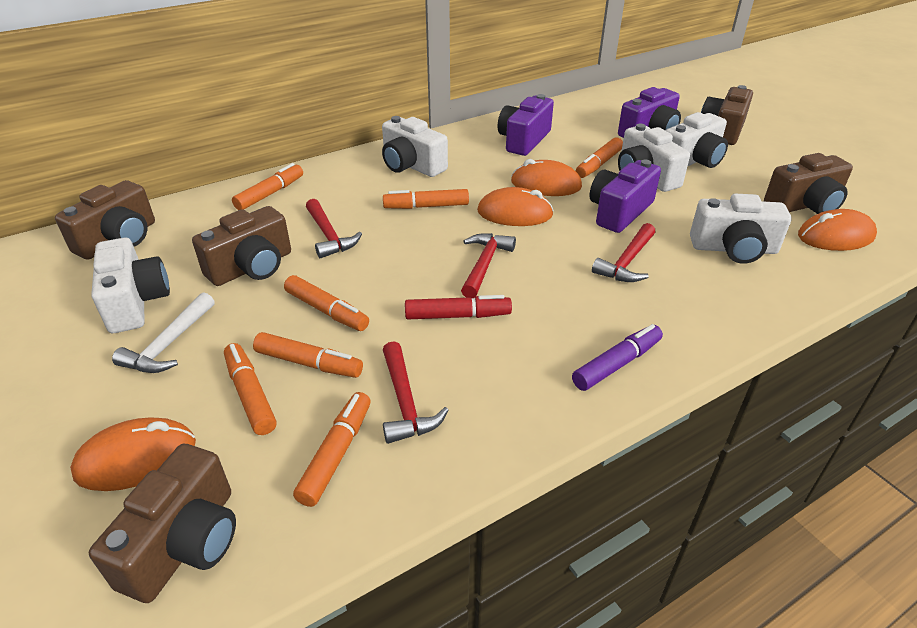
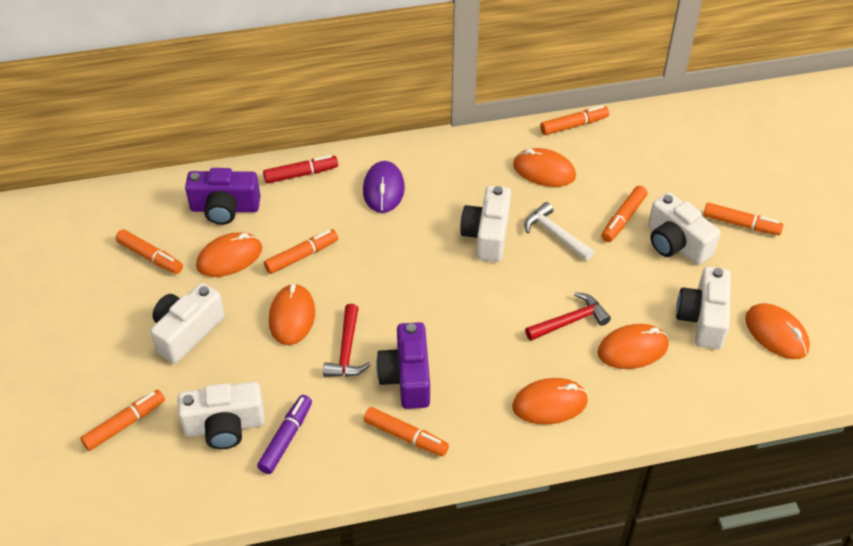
brown camera: 5 -> 0
orange mouse: 4 -> 6
purple camera: 3 -> 2
purple mouse: 0 -> 1
red hammer: 4 -> 2

